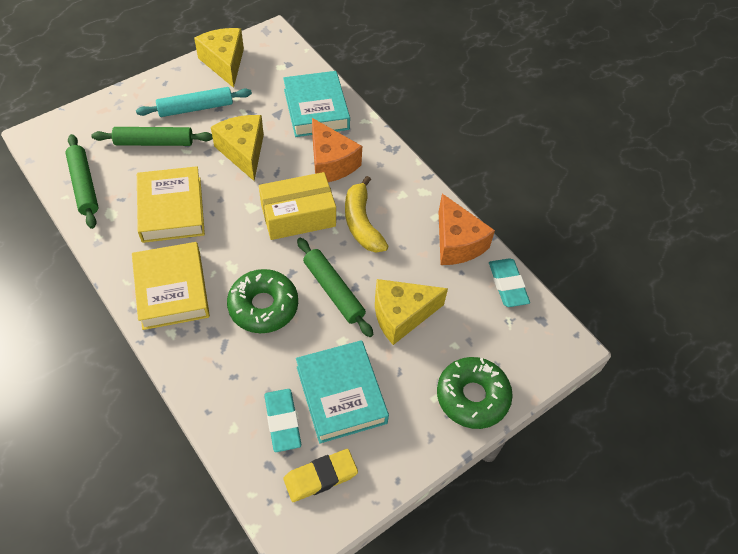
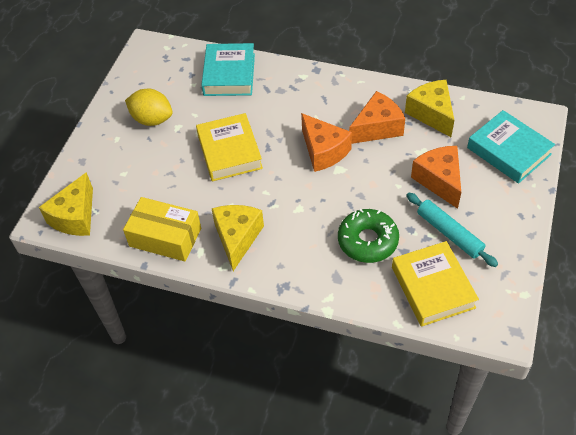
green donut: 2 -> 1
green rolling pin: 3 -> 0
orange cheese: 2 -> 3
turquoise eraser: 2 -> 0
yellow banana: 1 -> 0
yellow eraser: 1 -> 0
yellow lemon: 0 -> 1

